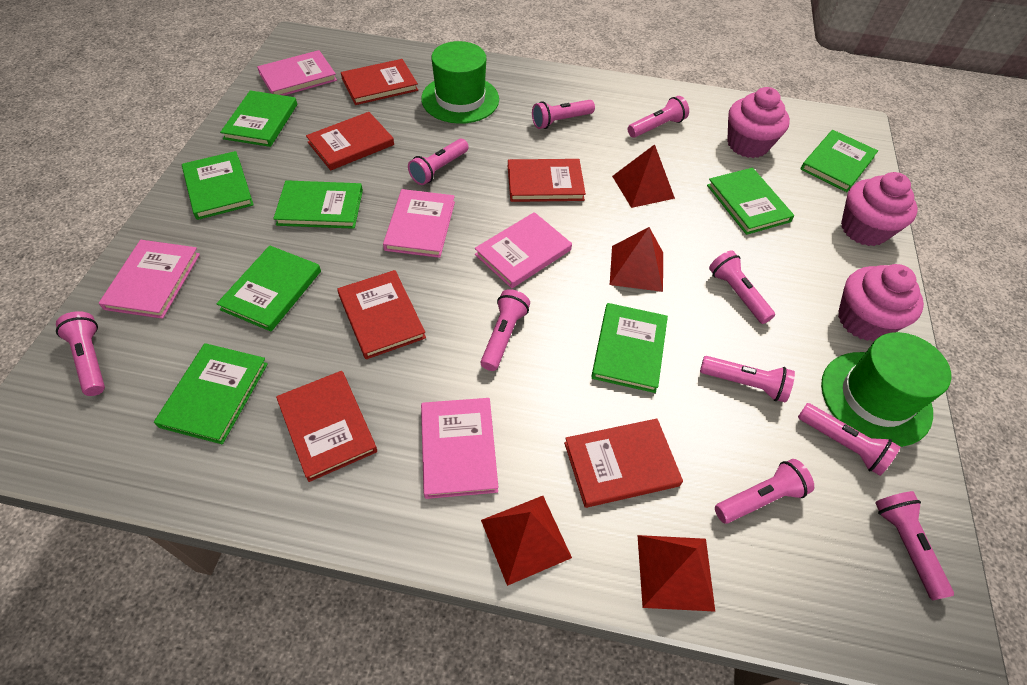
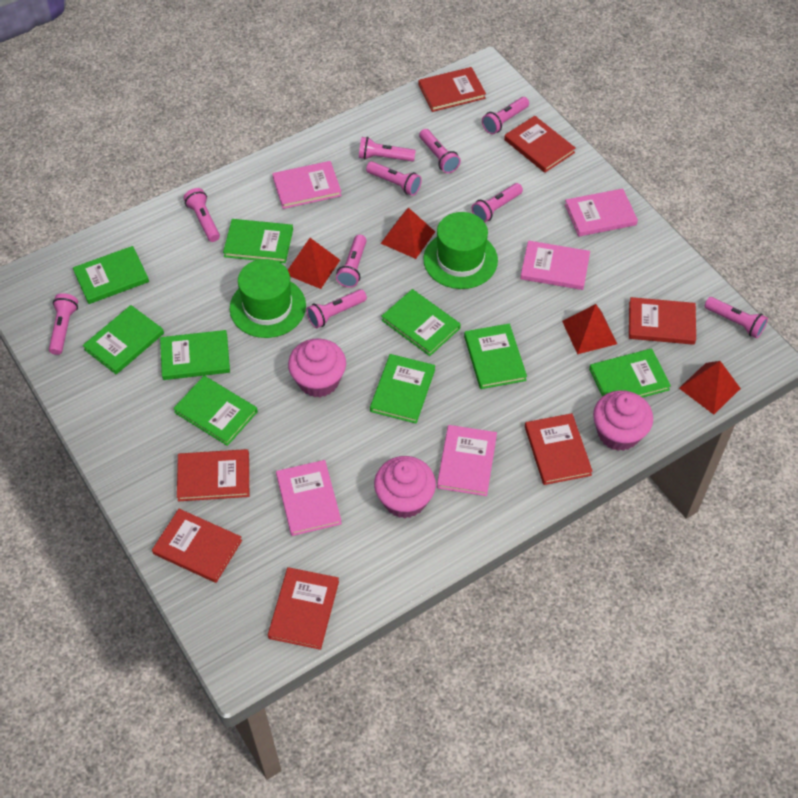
green book: 8 -> 9
red book: 6 -> 7

